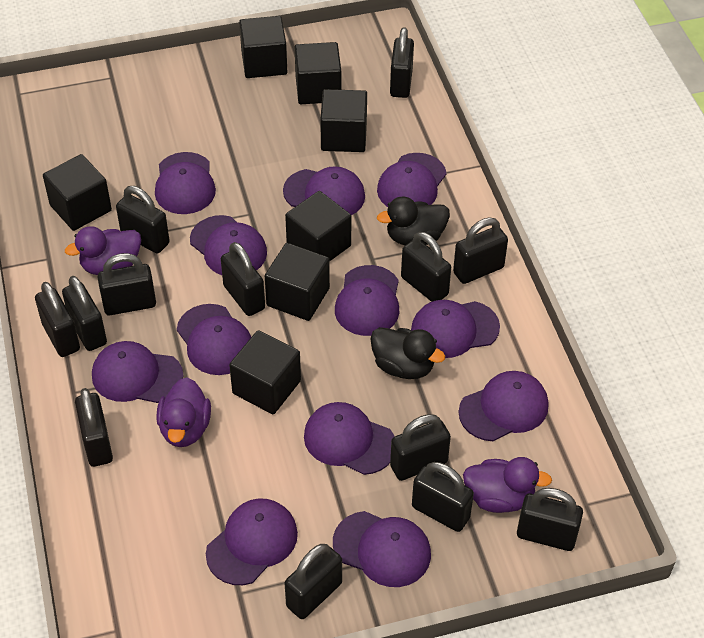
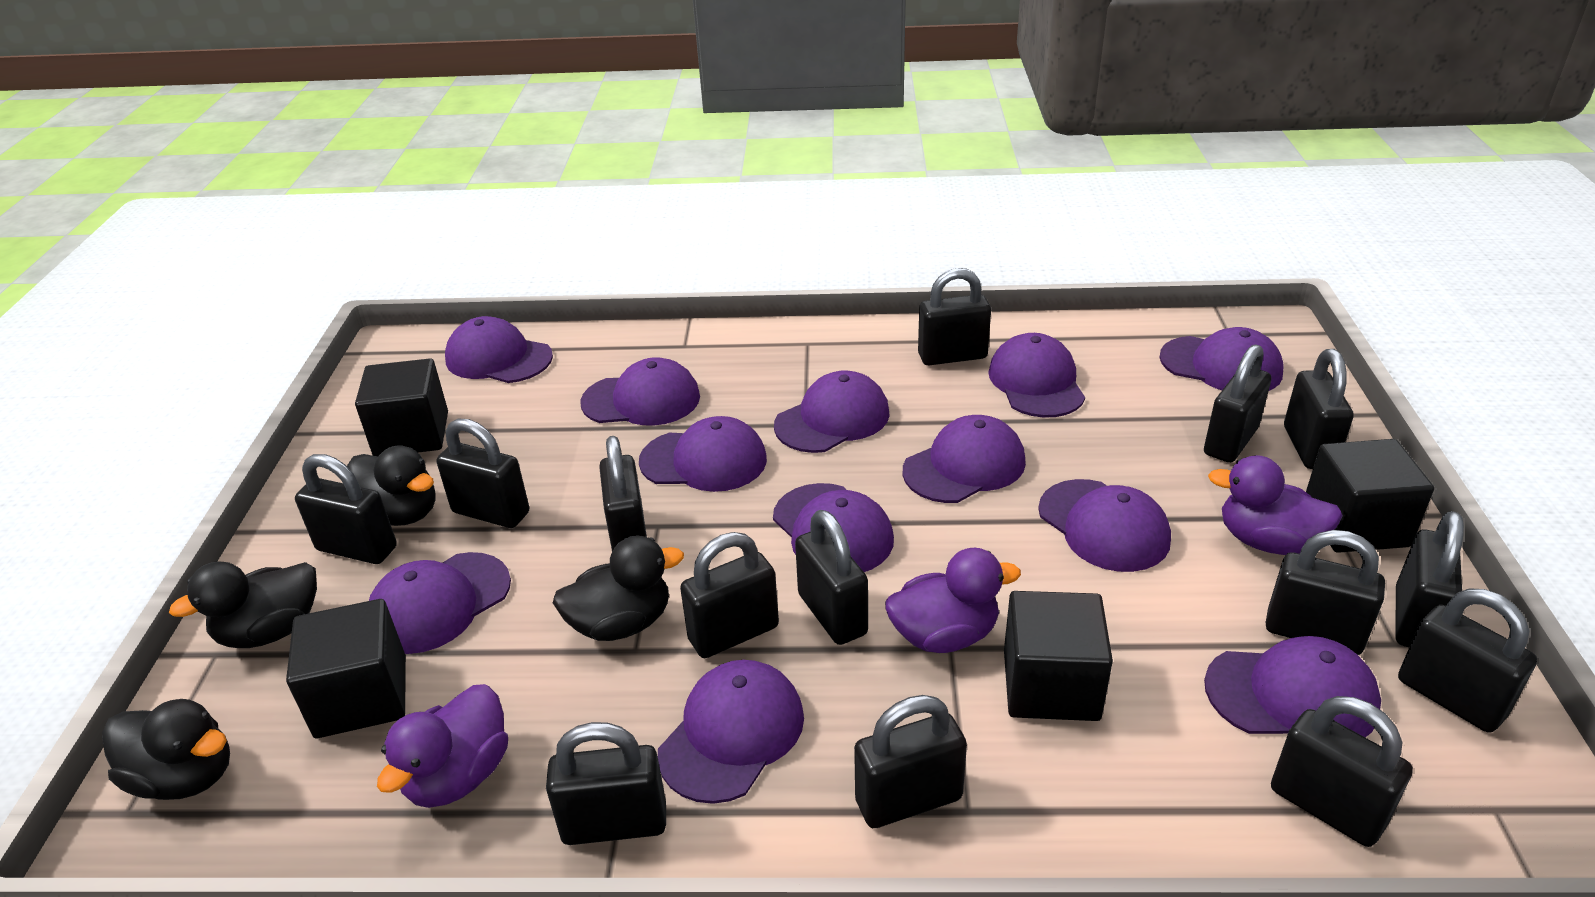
black cube: 7 -> 4
black duck: 2 -> 4
black padlock: 13 -> 14

